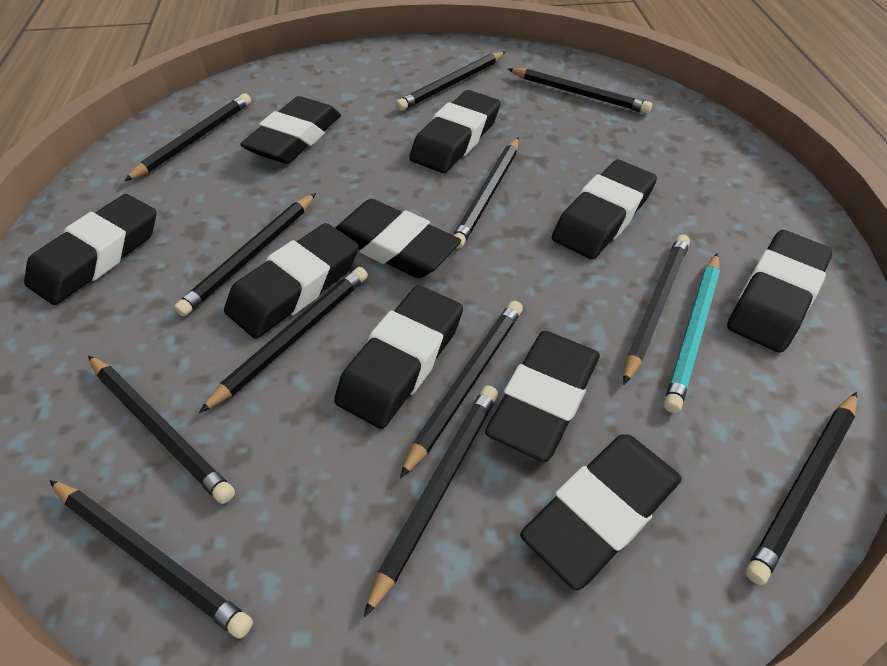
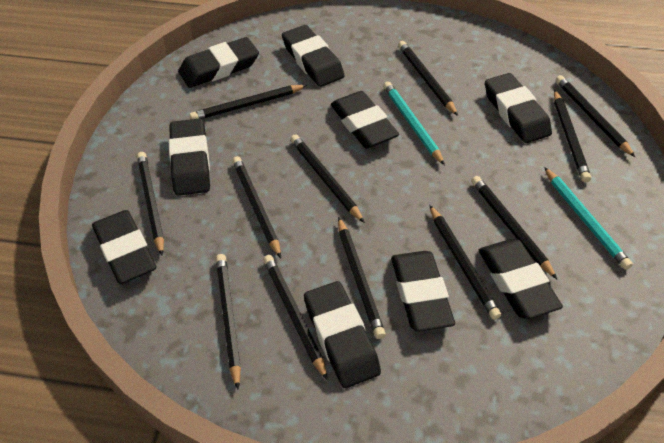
black eraser: 10 -> 9
turquoise pencil: 1 -> 2

